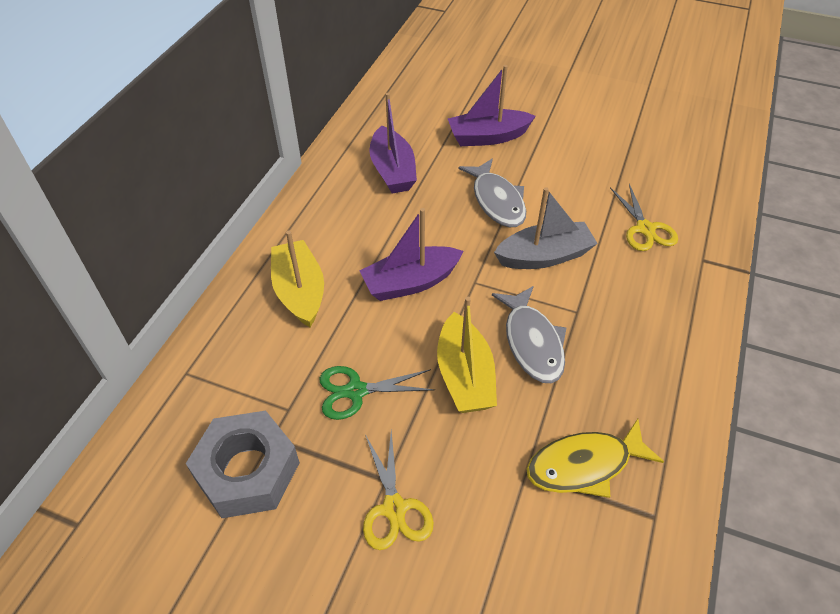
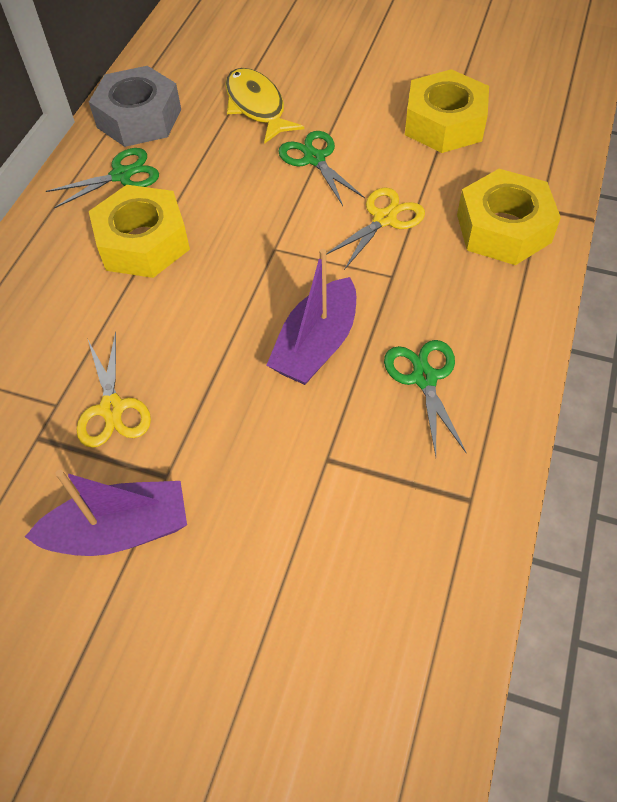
green scissors: 1 -> 3
grey boat: 1 -> 0
grey fish: 2 -> 0
purple boat: 3 -> 2
yellow boat: 2 -> 0
yellow nut: 0 -> 3

